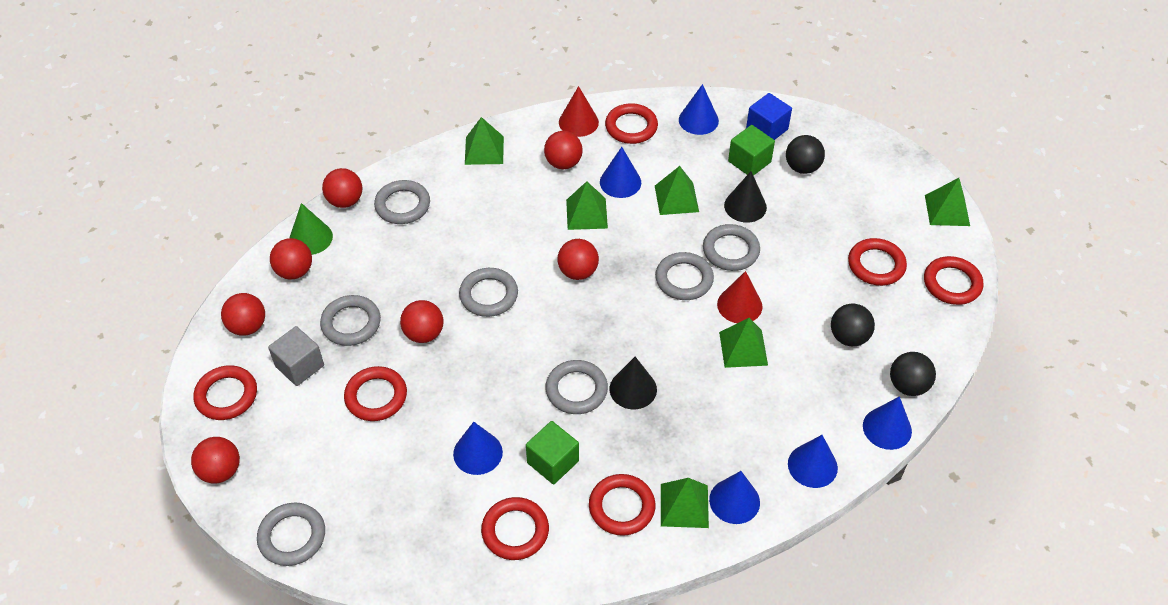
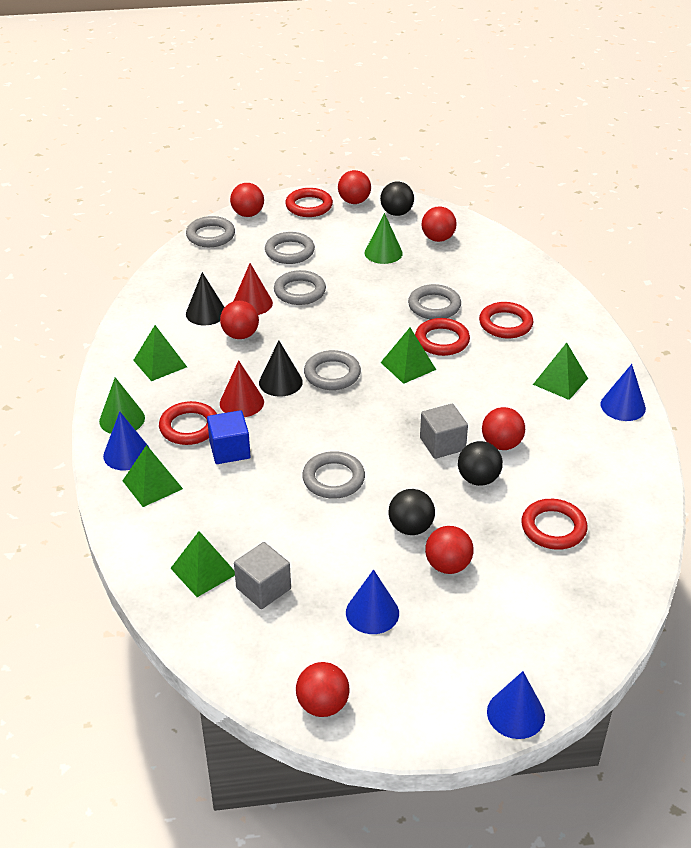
blue cone: 6 -> 4
green cone: 1 -> 2
green cube: 2 -> 0
green pyramid: 6 -> 5
grey cube: 1 -> 2
grey ring: 7 -> 6
red ring: 7 -> 5

